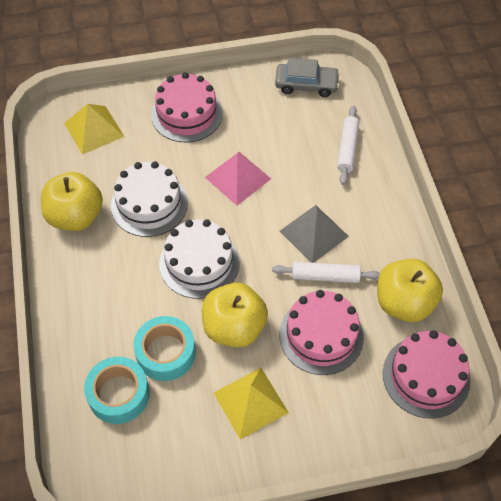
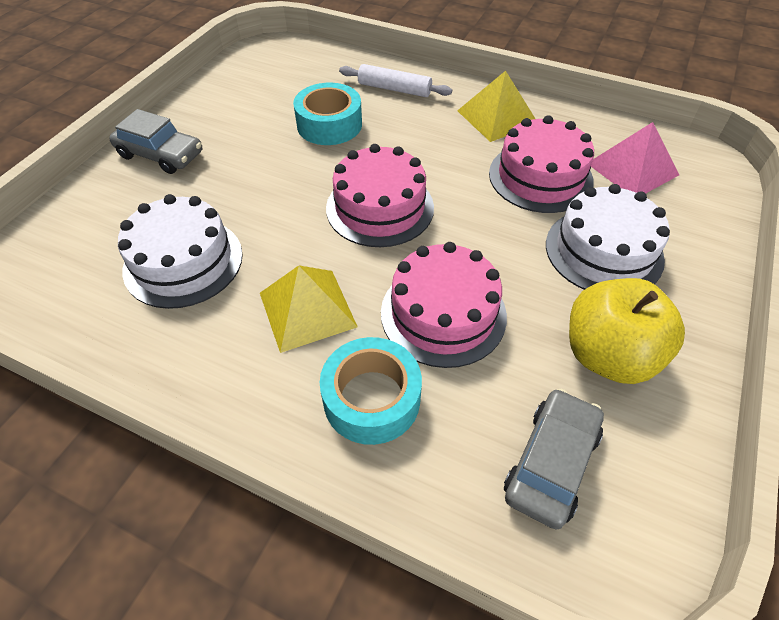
grey car: 1 -> 2
grey pyramid: 1 -> 0
white rolling pin: 2 -> 1
yellow apple: 3 -> 1

